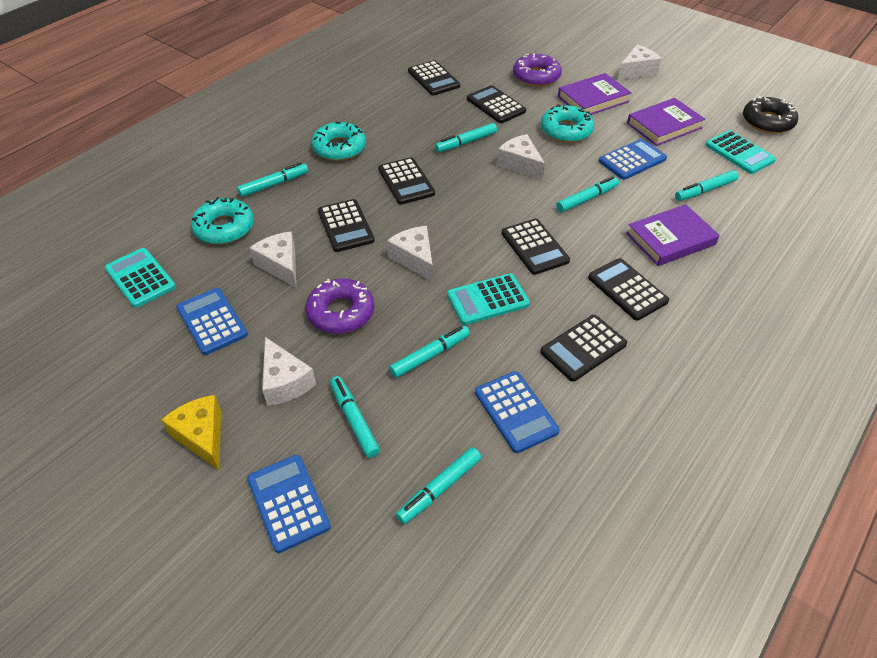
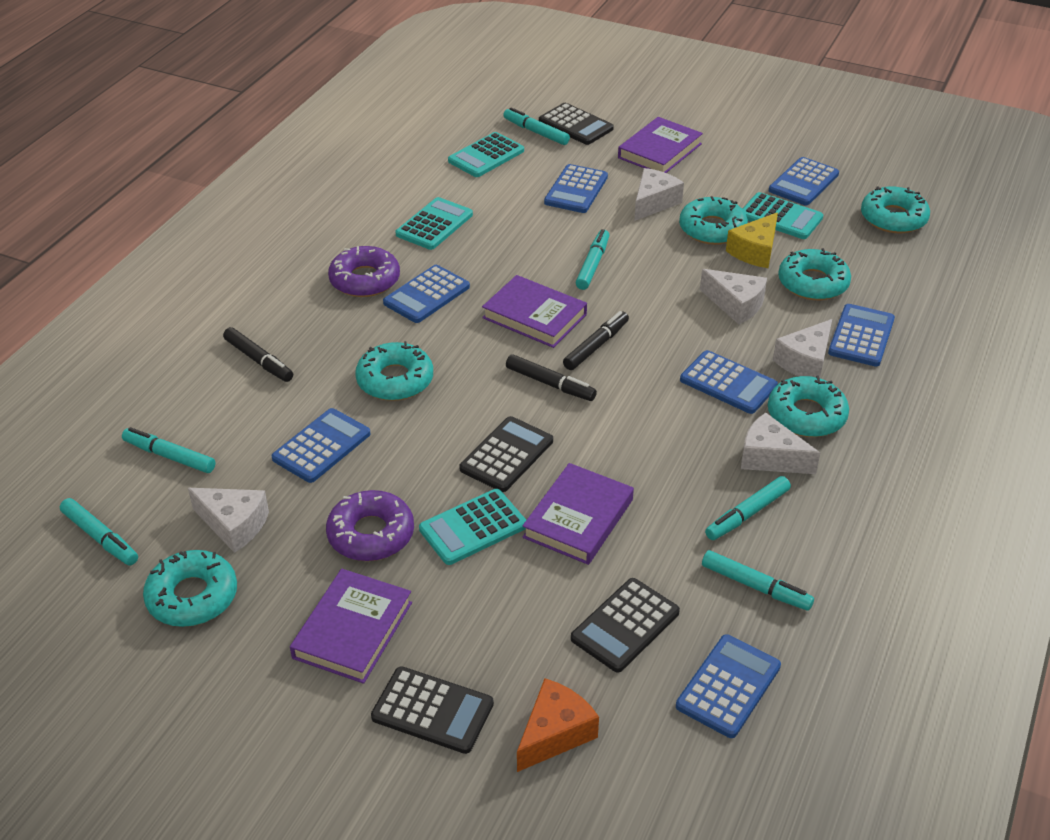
black calculator: 7 -> 4
black donut: 1 -> 0
black marker: 0 -> 3
blue calculator: 4 -> 7
orange cheese: 0 -> 1
purple book: 3 -> 4
turquoise calculator: 3 -> 4
turquoise donut: 3 -> 6
turquoise marker: 7 -> 6

